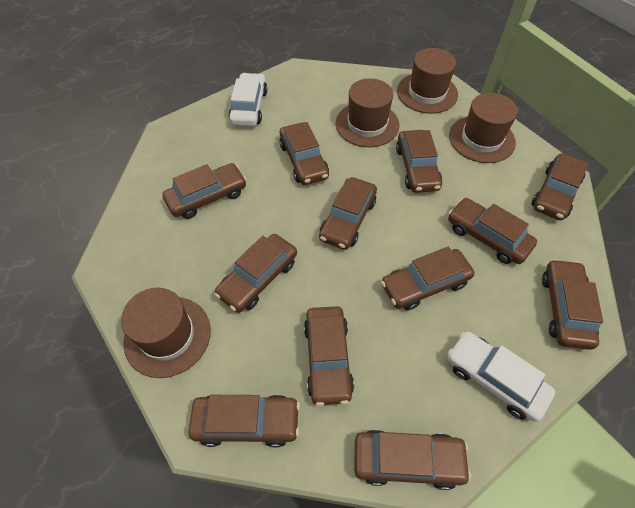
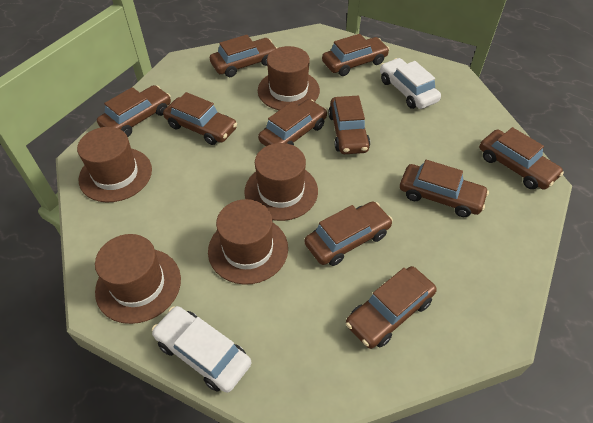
brown car: 12 -> 10
brown hat: 4 -> 5

